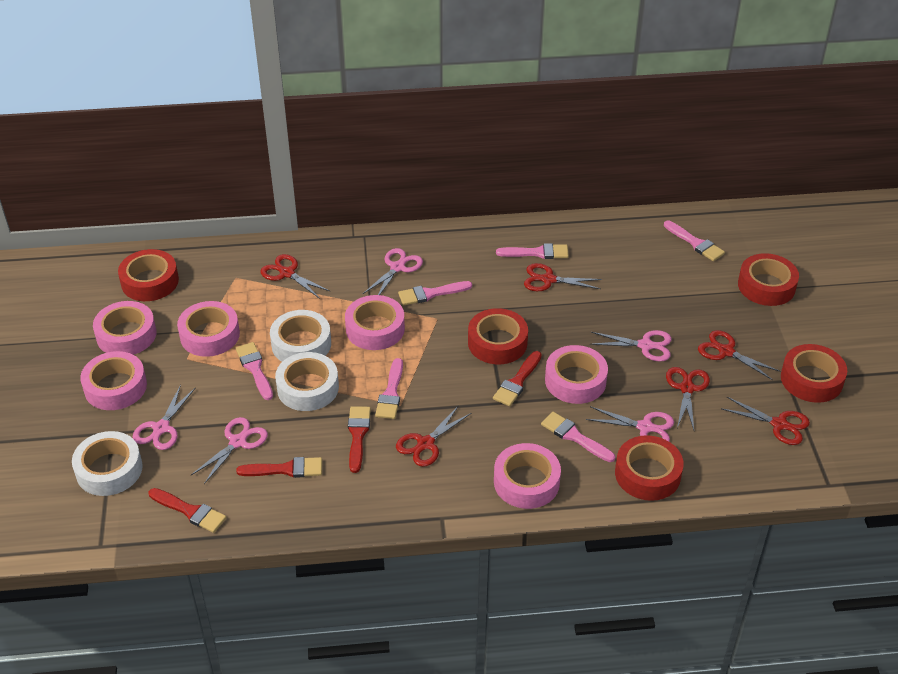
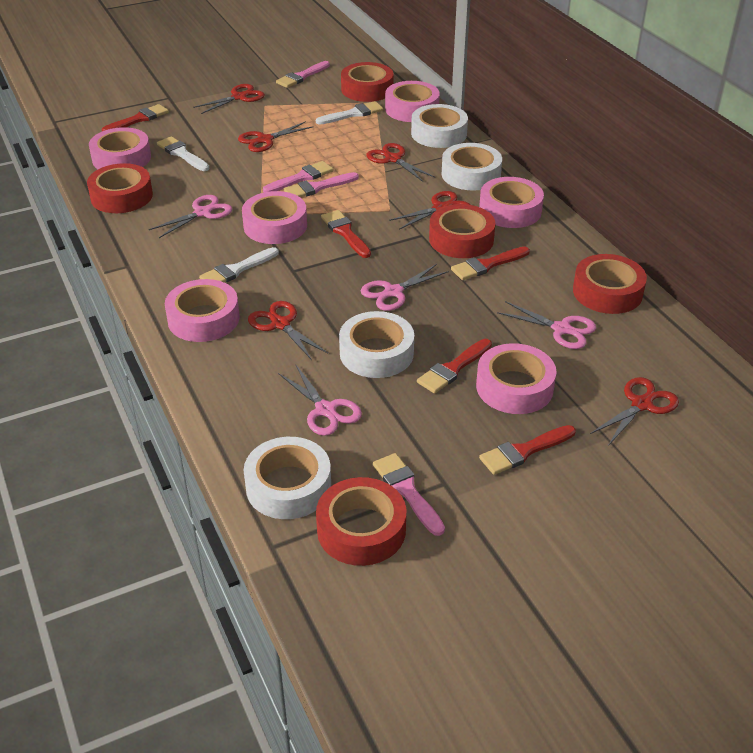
pink brush: 6 -> 4
pink scissors: 5 -> 4
red brush: 4 -> 5
white brush: 0 -> 3
white tape: 3 -> 4

